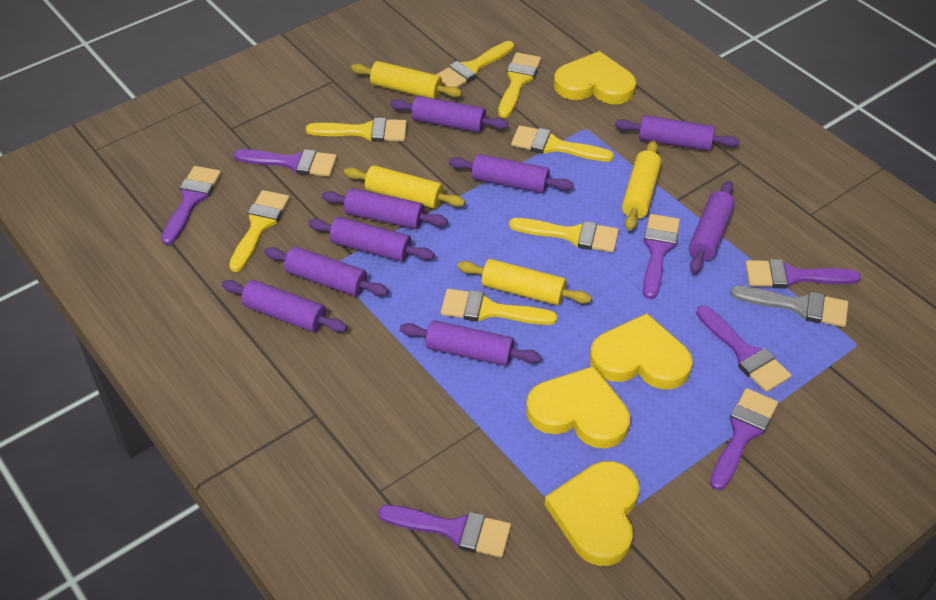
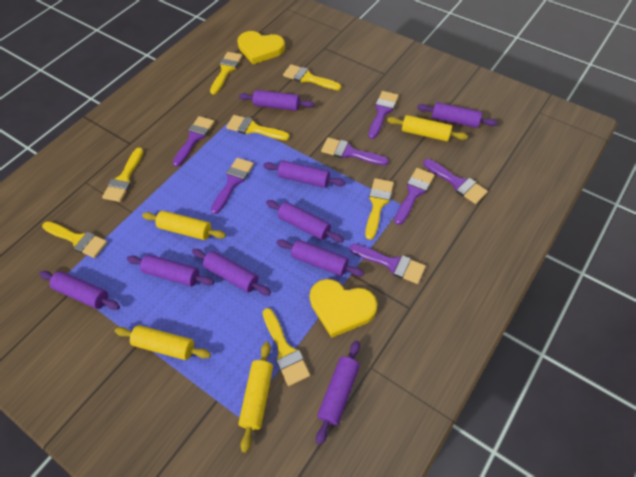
grey brush: 1 -> 0
yellow heart: 4 -> 2

